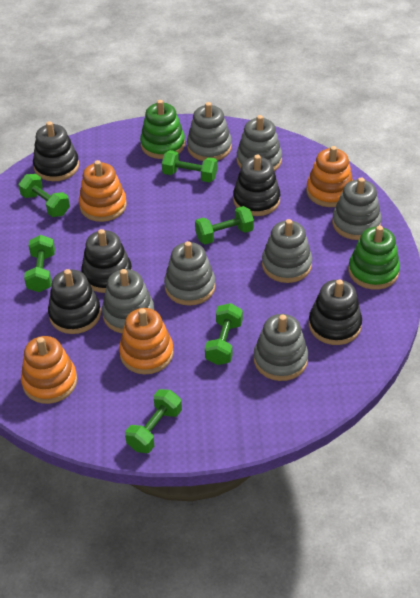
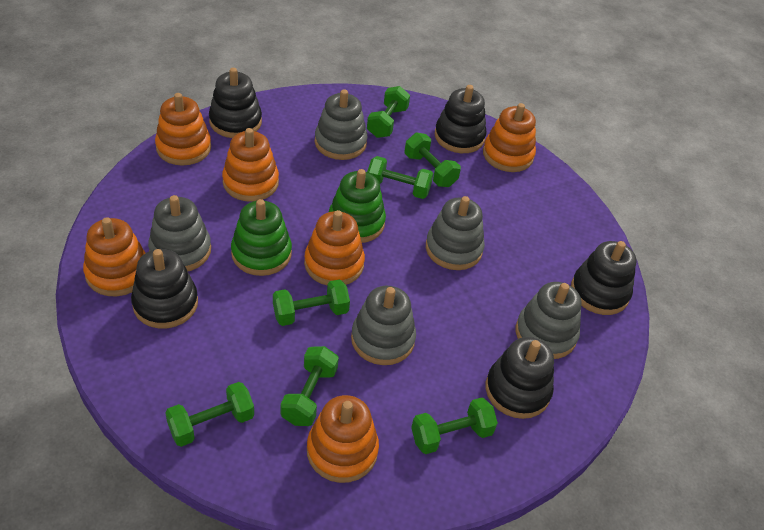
green dumbbell: 6 -> 7
grey stacking toy: 7 -> 5
orange stacking toy: 4 -> 6

